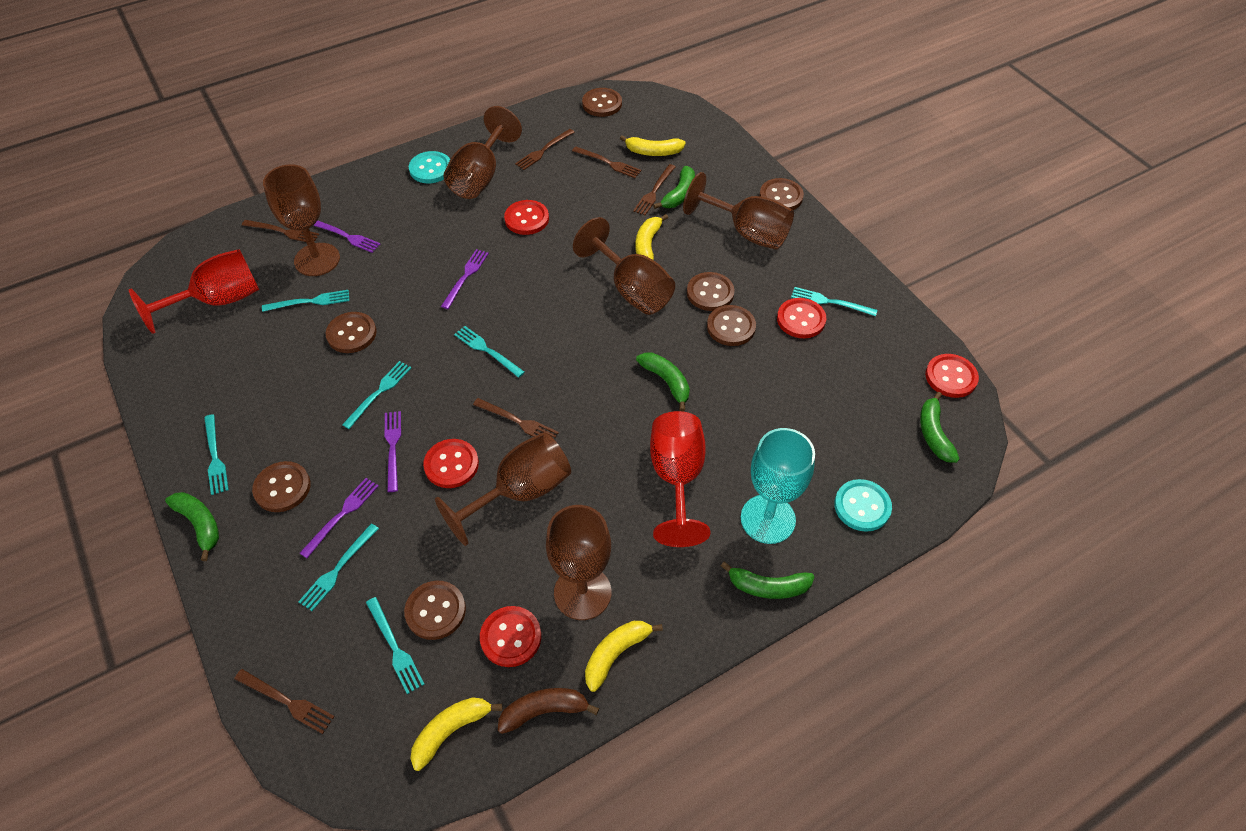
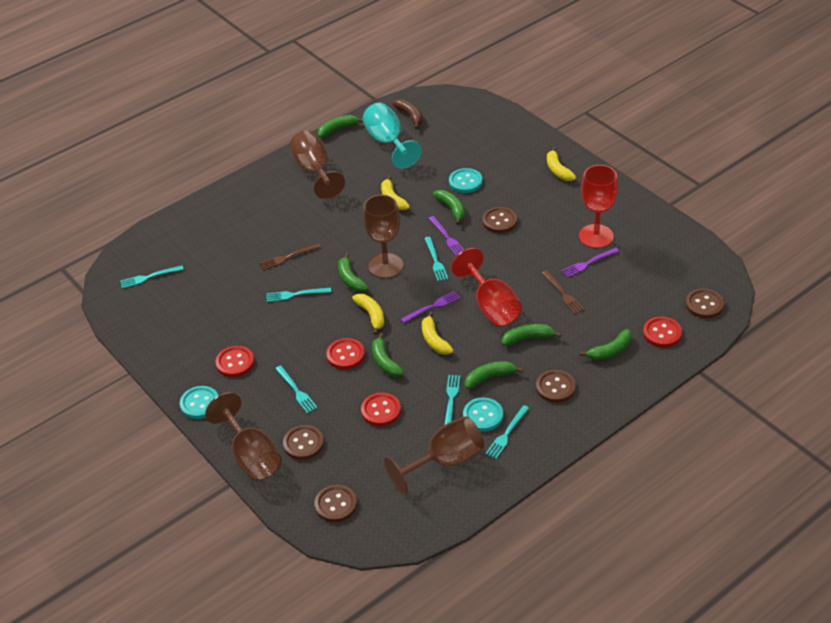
brown button: 7 -> 5
brown fork: 6 -> 2
brown goblet: 6 -> 4
green banana: 5 -> 7
purple fork: 4 -> 3
red button: 5 -> 4
turquoise button: 2 -> 3
turquoise fork: 7 -> 6

